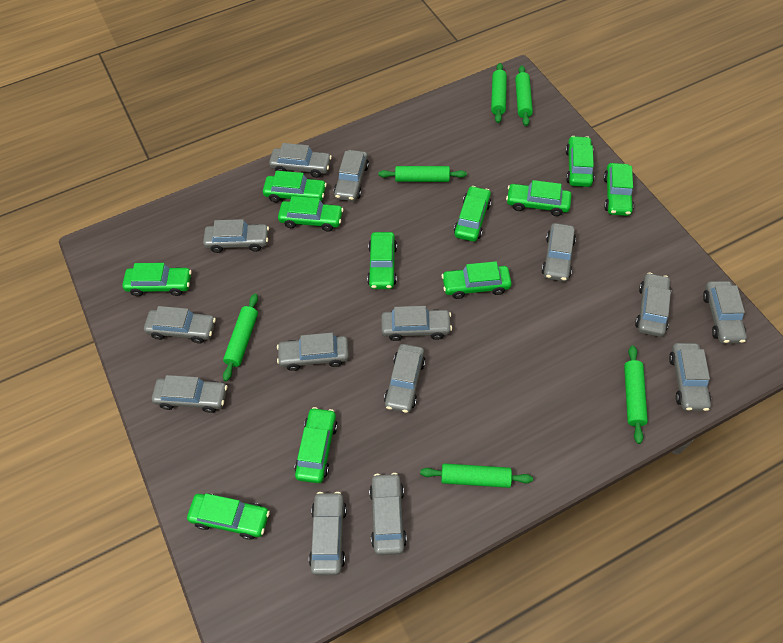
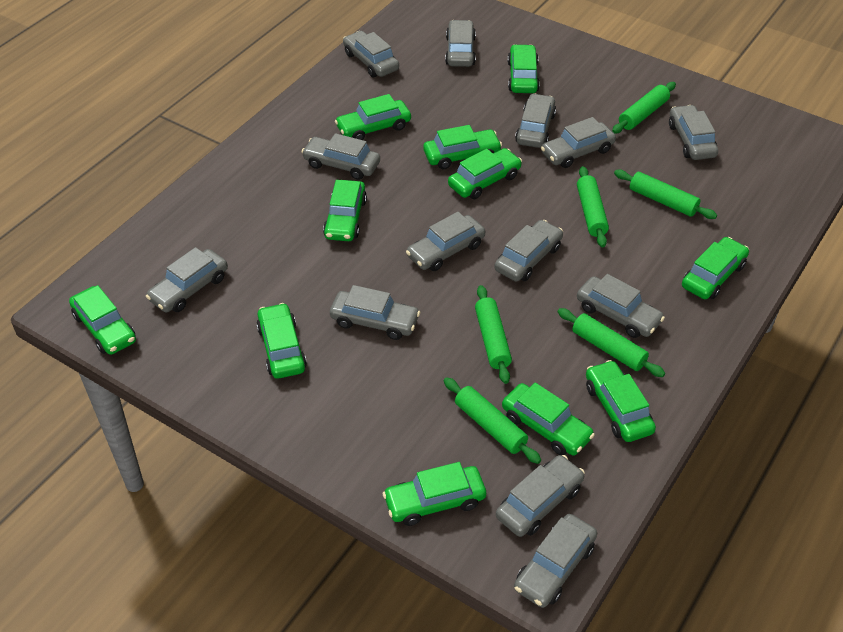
grey car: 14 -> 13

